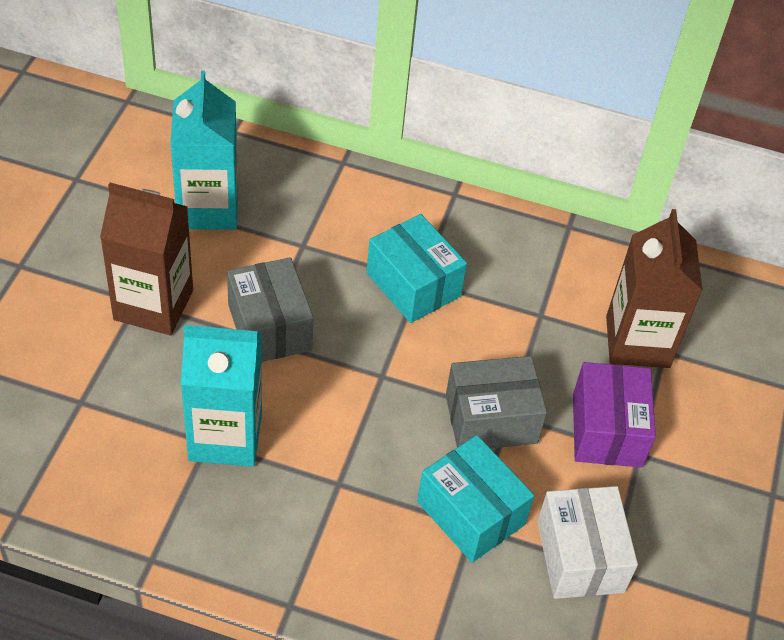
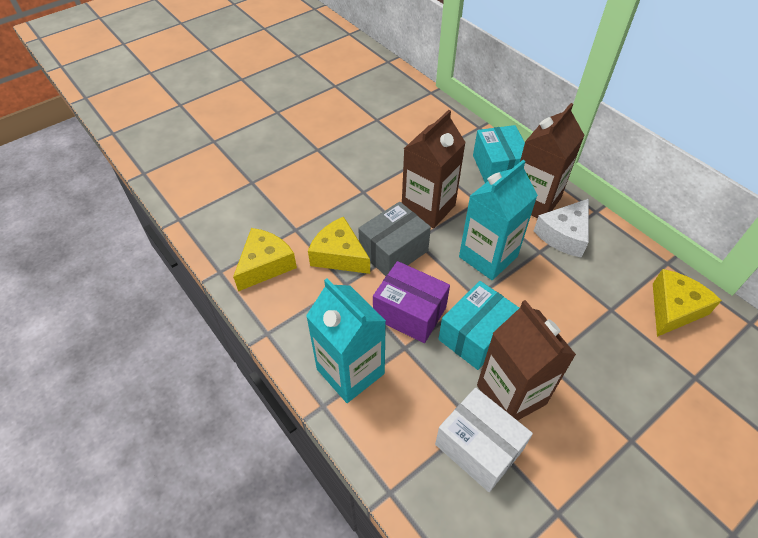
brown carton: 2 -> 3
grey box: 2 -> 1
white cheese: 0 -> 1
yellow cheese: 0 -> 3

